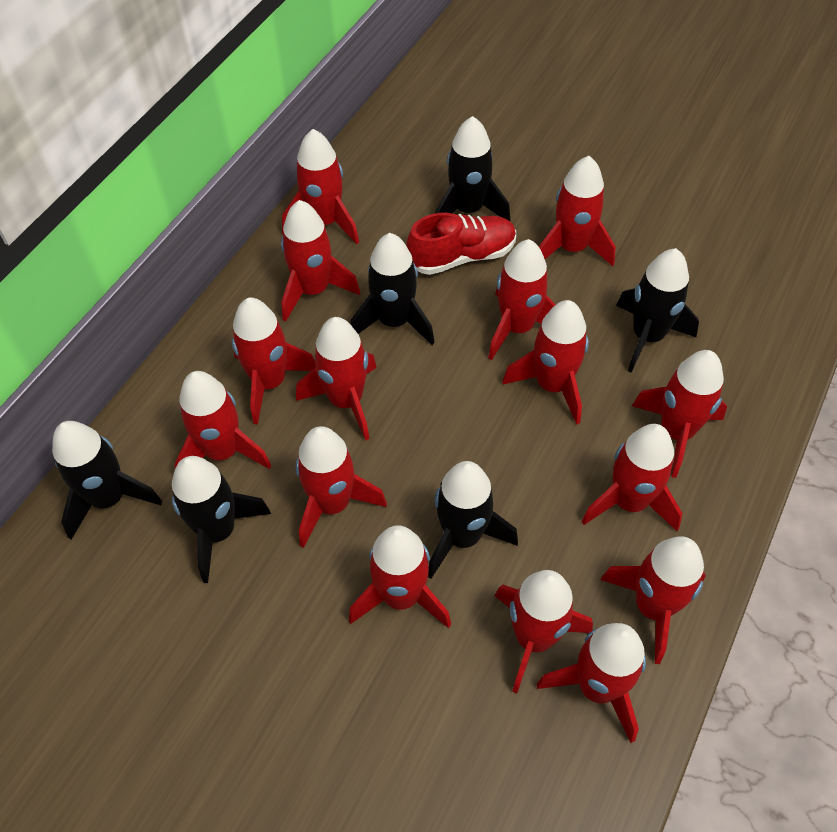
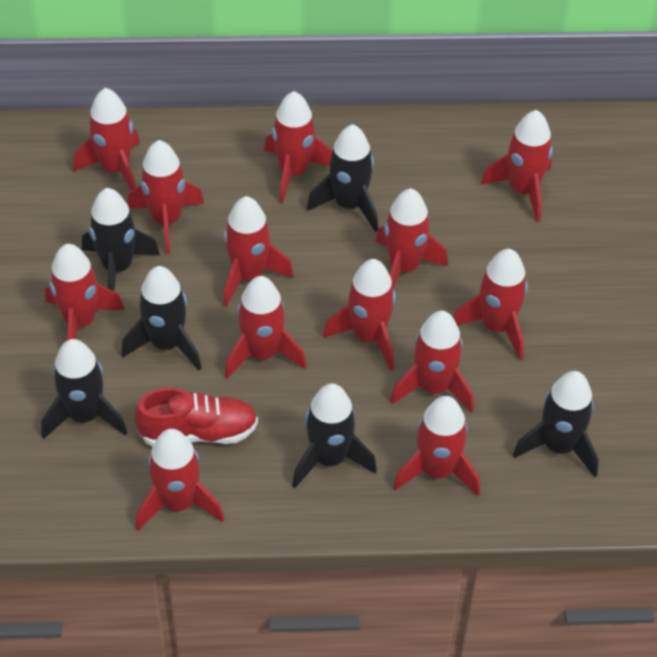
red rocket: 15 -> 13

